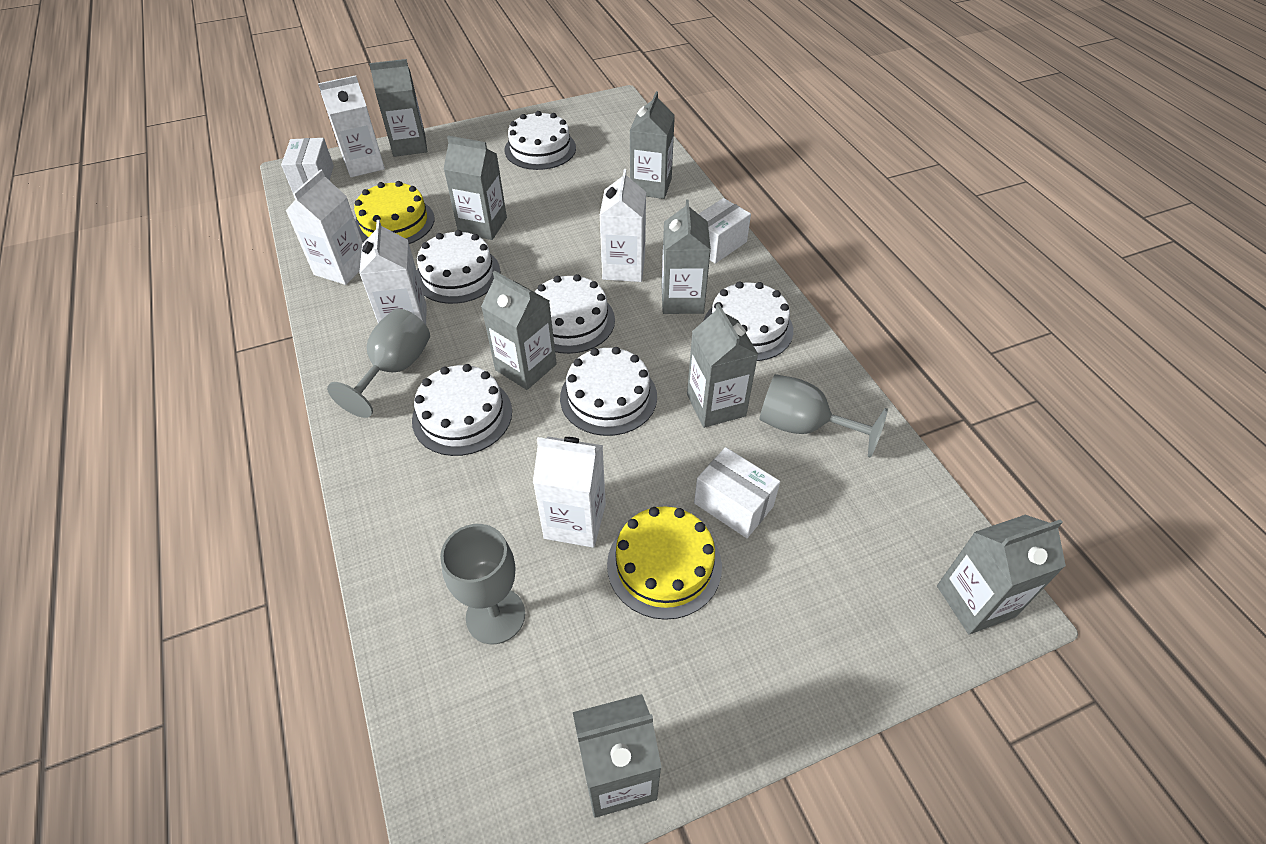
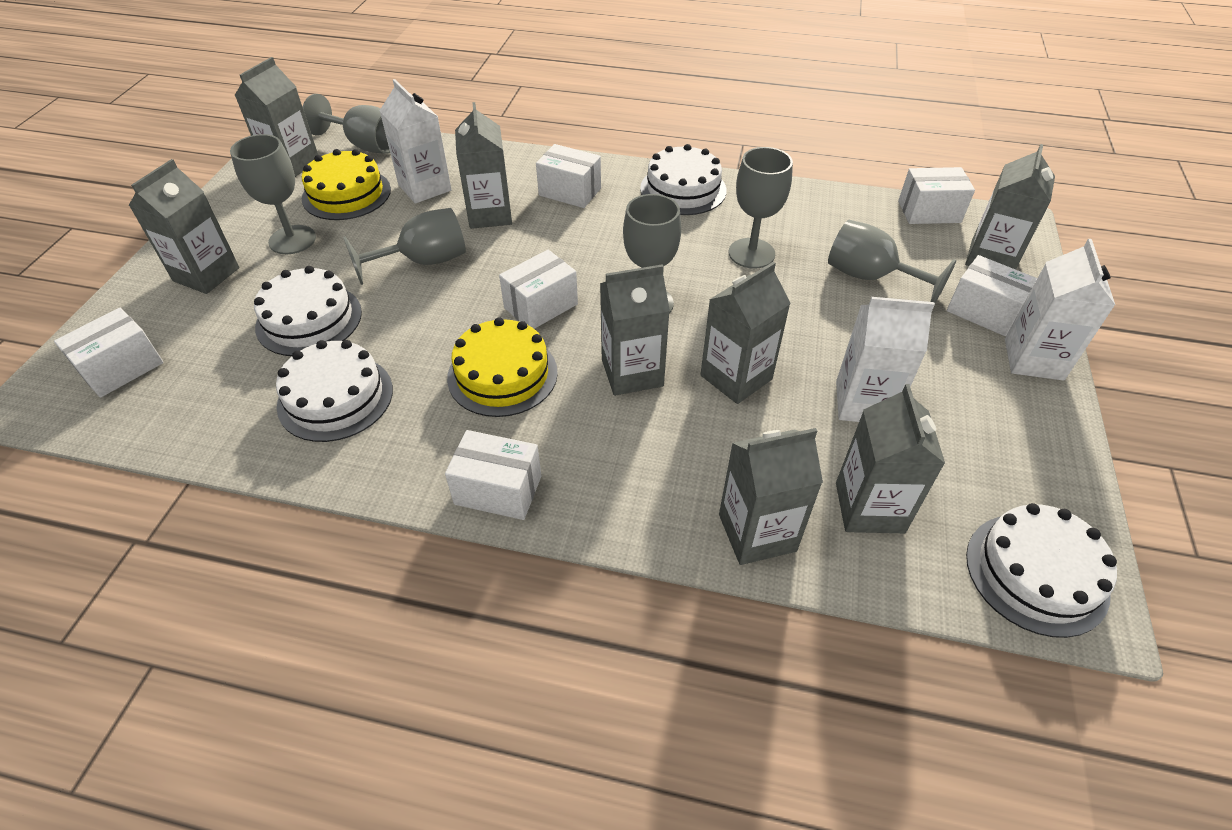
grey goblet: 3 -> 6
white box: 3 -> 6
white cake: 6 -> 4
white carton: 5 -> 3

